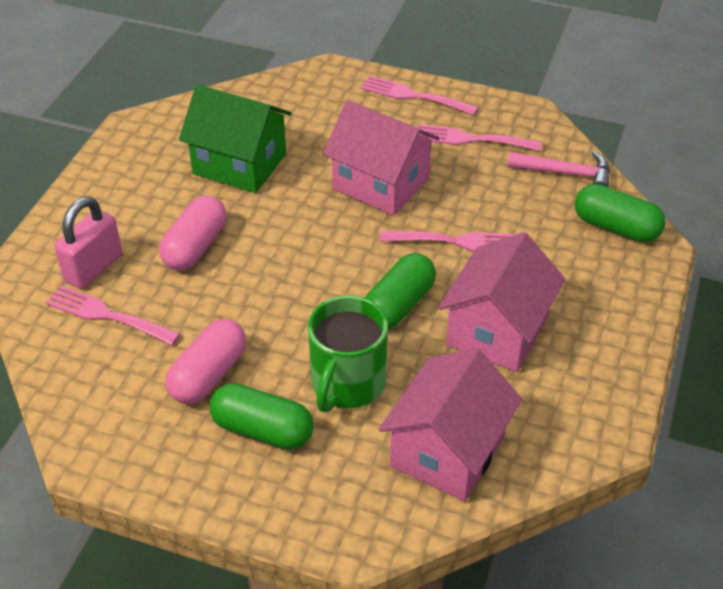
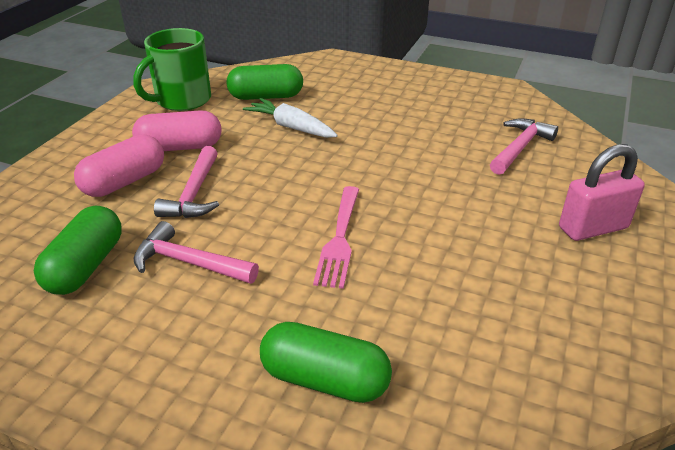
green house: 1 -> 0
pink fork: 4 -> 1
pink hammer: 1 -> 3
pink house: 3 -> 0
white carrot: 0 -> 1

